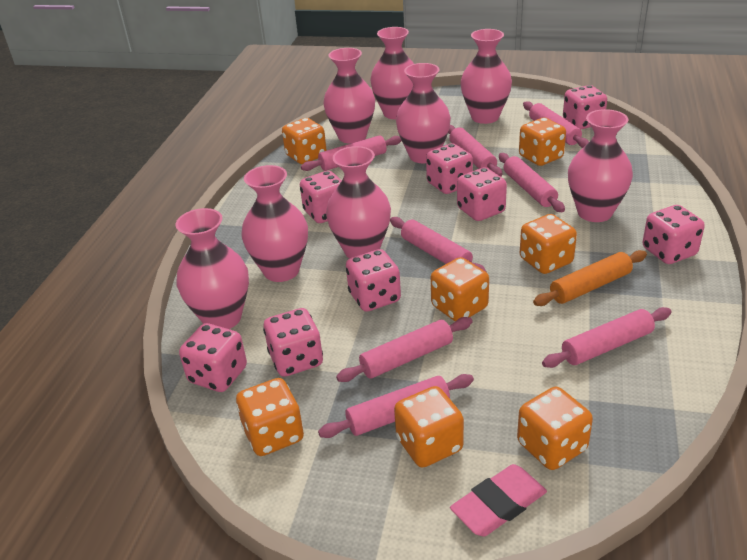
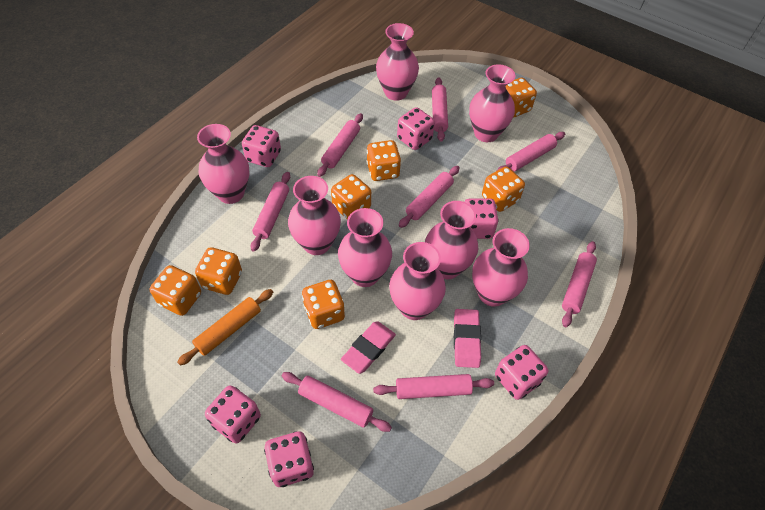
pink dice: 8 -> 6
pink eraser: 1 -> 2

